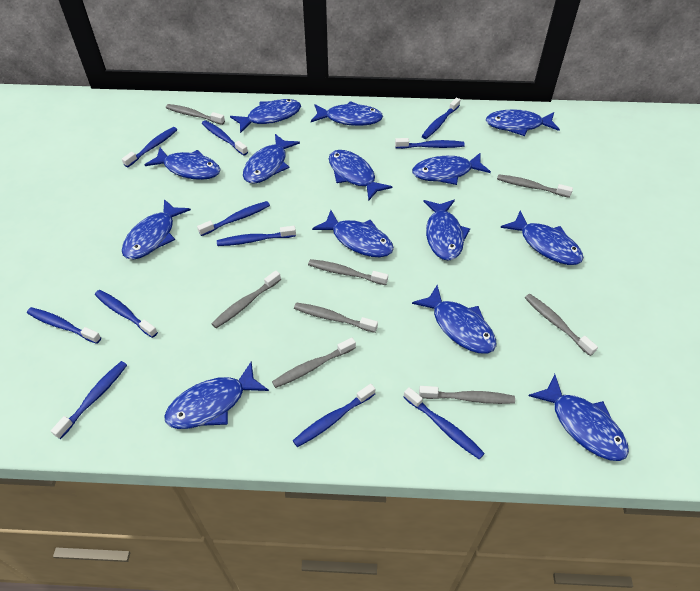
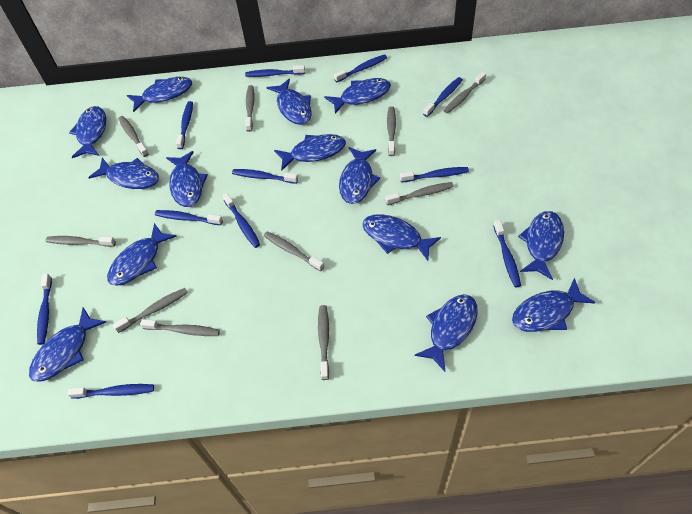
grey toothbrush: 8 -> 10

